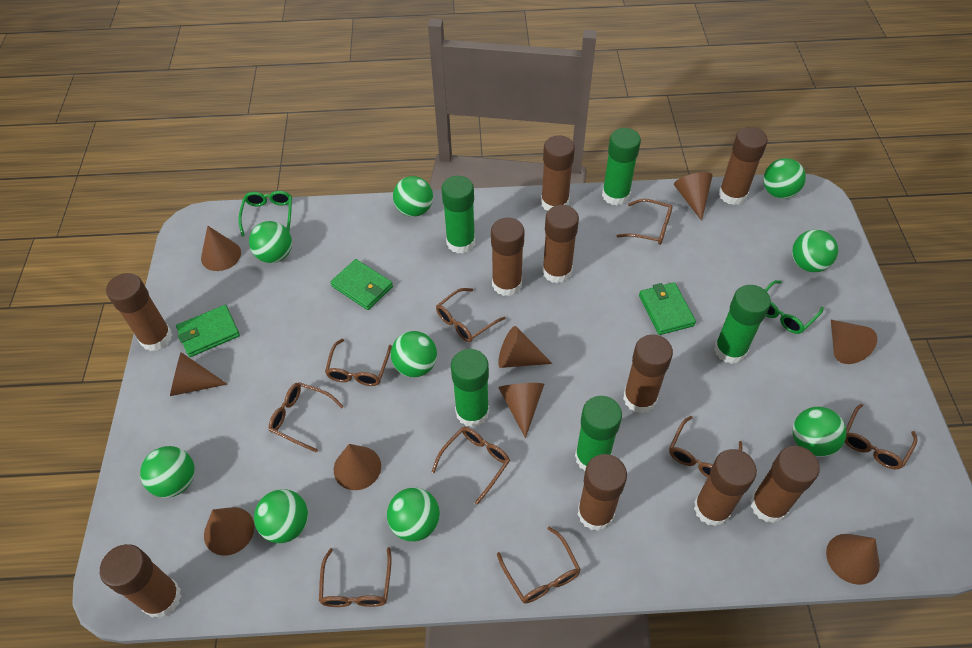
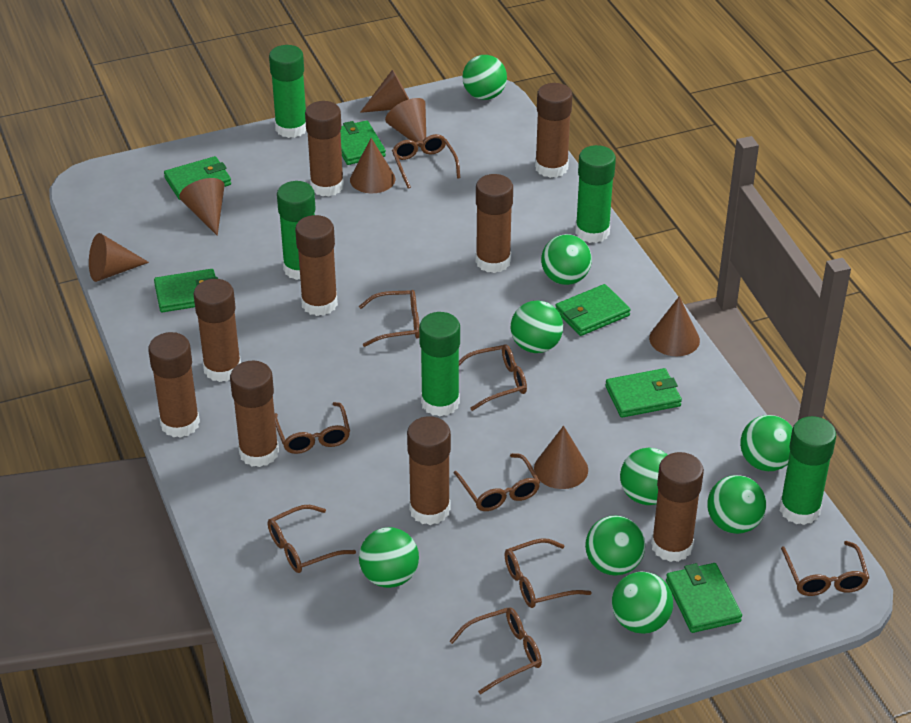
brown cone: 9 -> 7
brown glue stick: 10 -> 9
green glasses: 2 -> 0
green wallet: 3 -> 6

